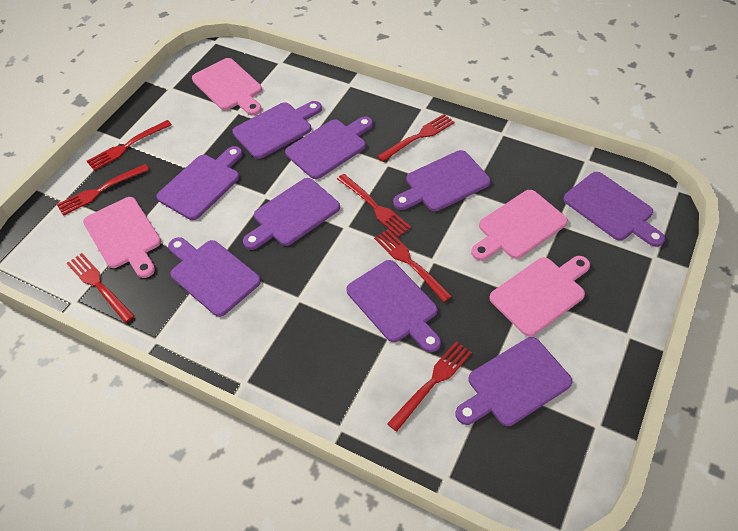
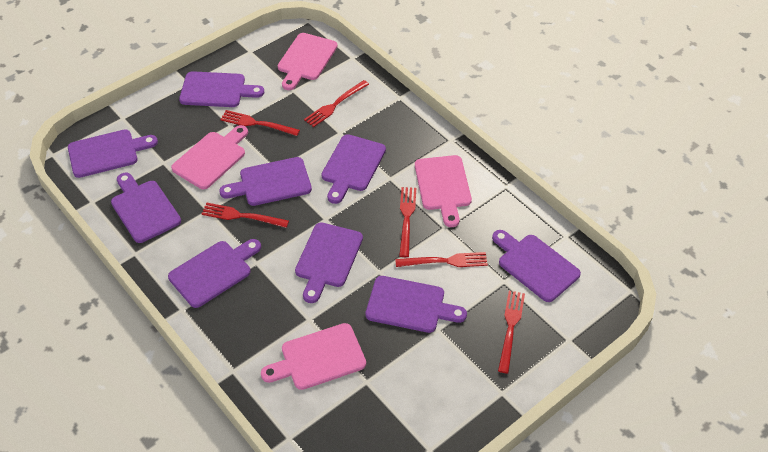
red fork: 7 -> 6

